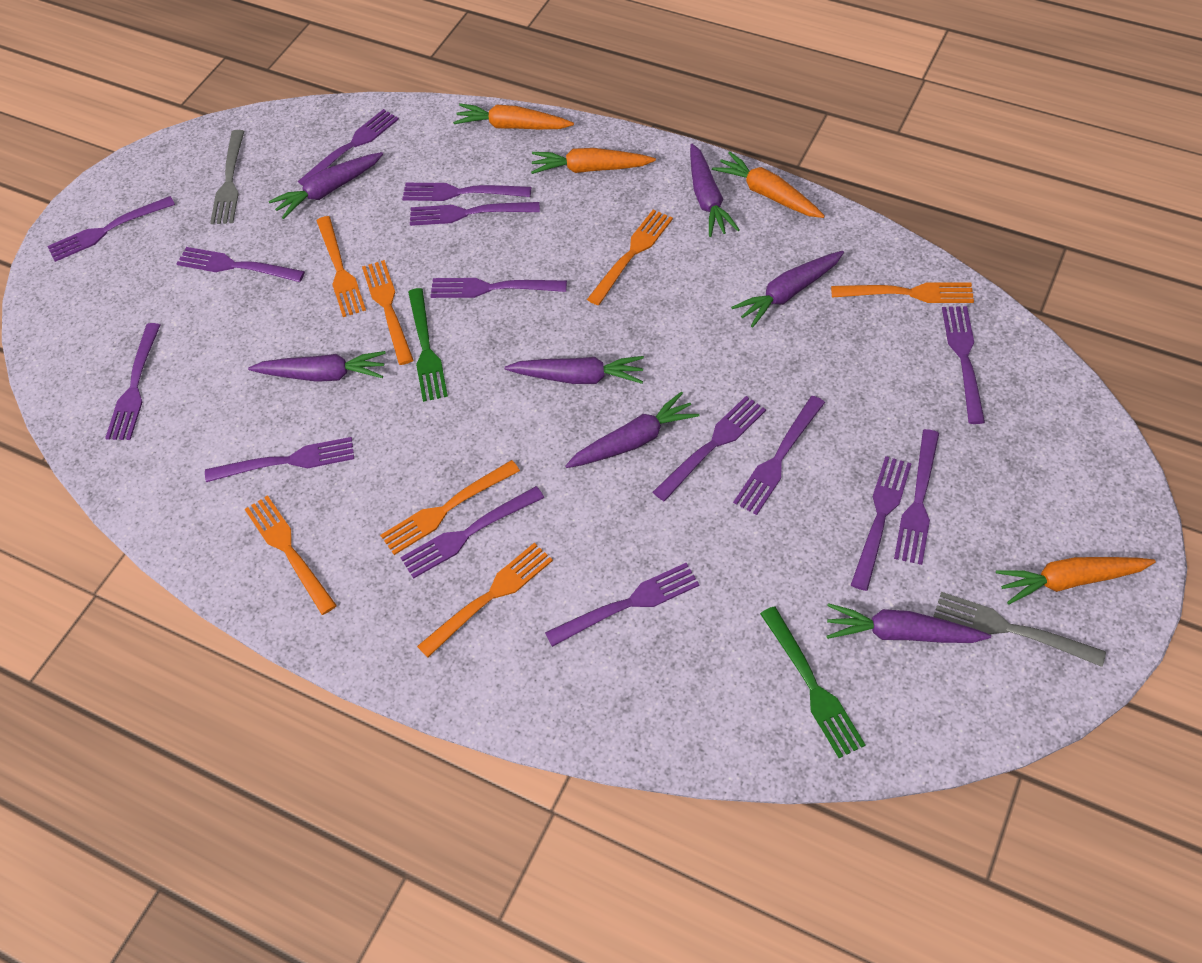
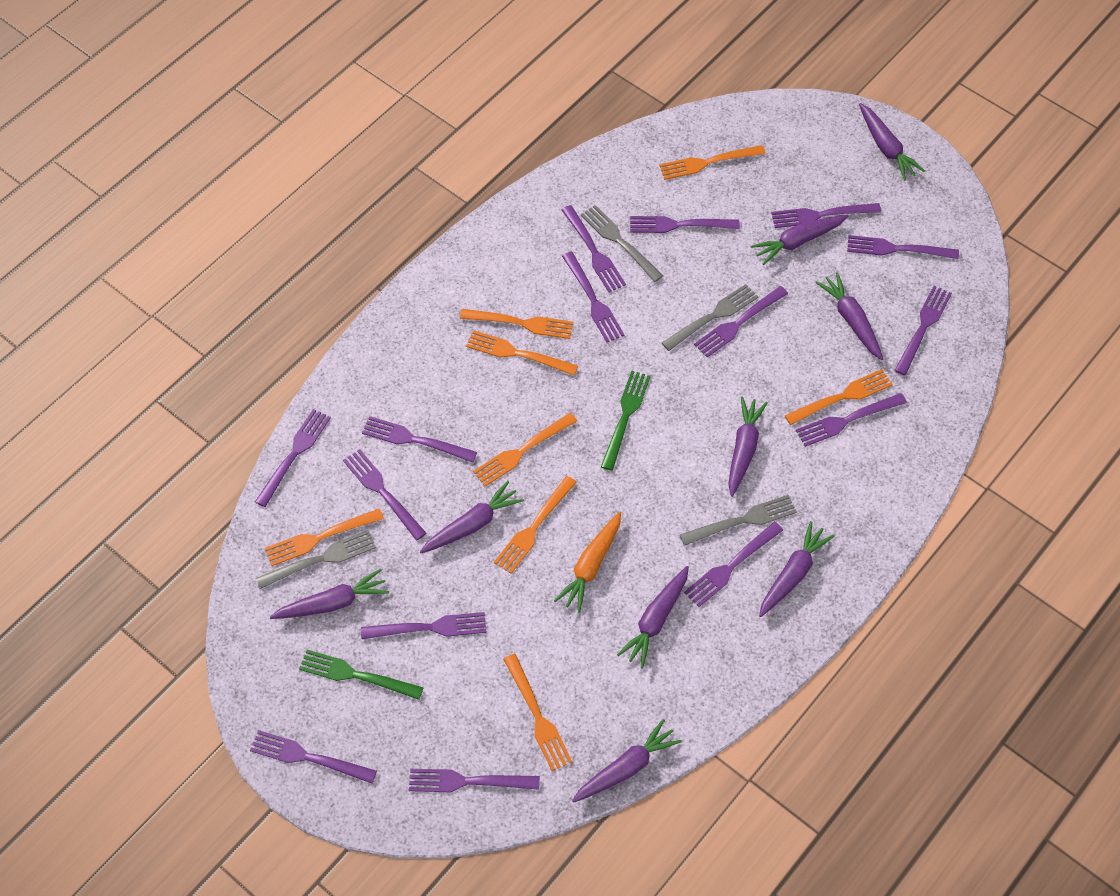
grey fork: 2 -> 4
orange carrot: 4 -> 1
orange fork: 7 -> 8
purple carrot: 7 -> 9

